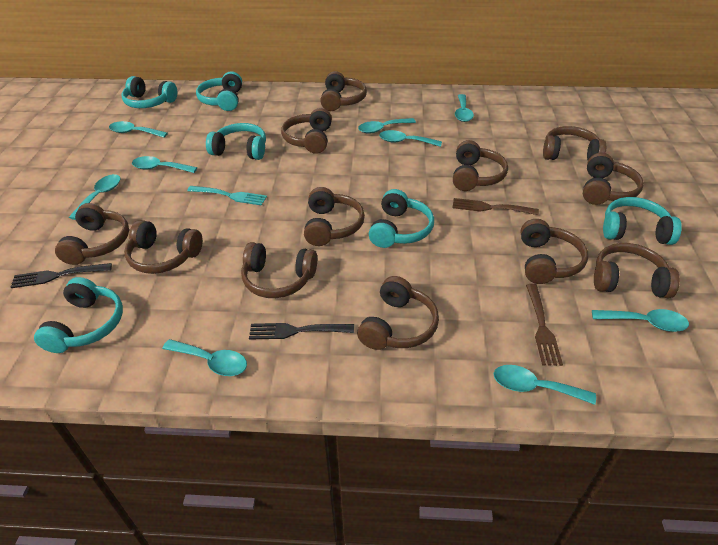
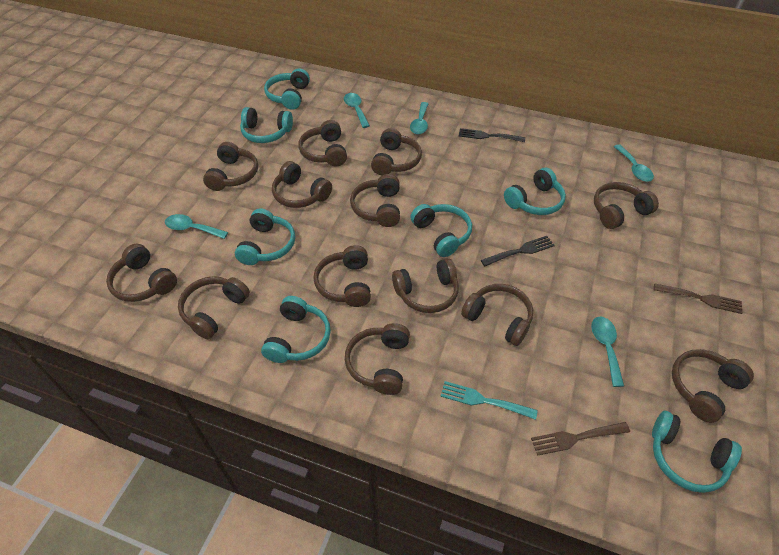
brown headphones: 12 -> 13
turquoise headphones: 6 -> 7
turquoise spoon: 9 -> 5

